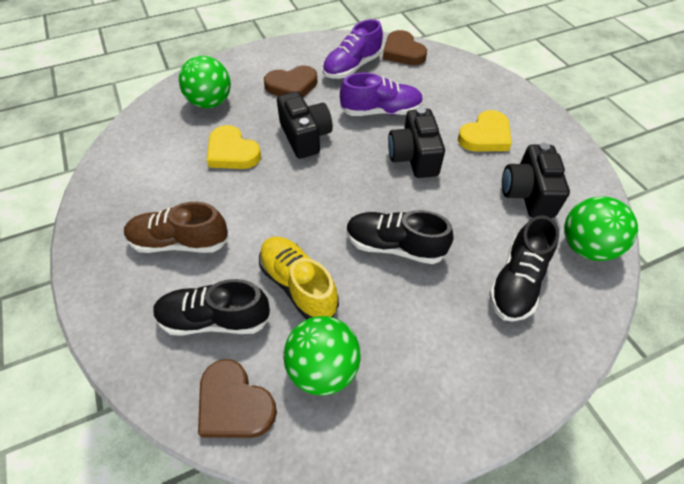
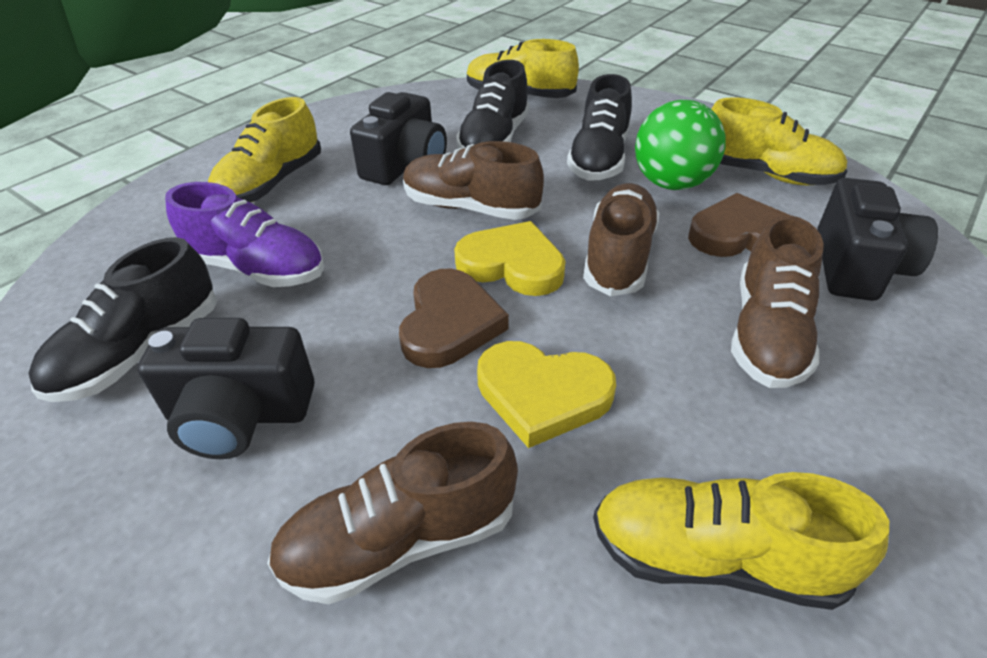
brown heart: 3 -> 2
brown shoe: 1 -> 4
green ball: 3 -> 1
purple shoe: 2 -> 1
yellow shoe: 1 -> 4

